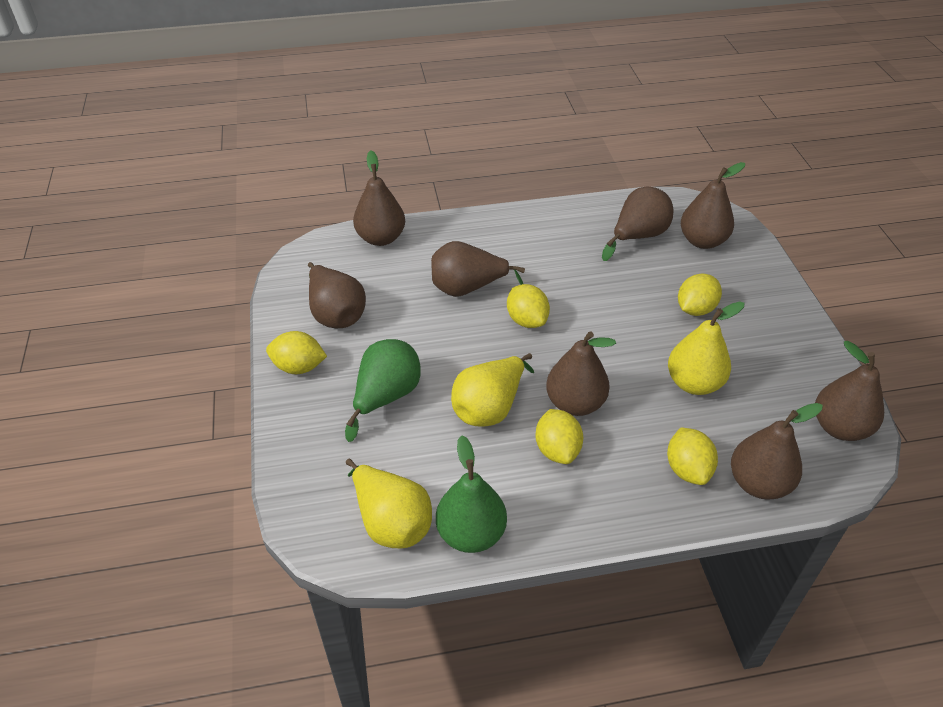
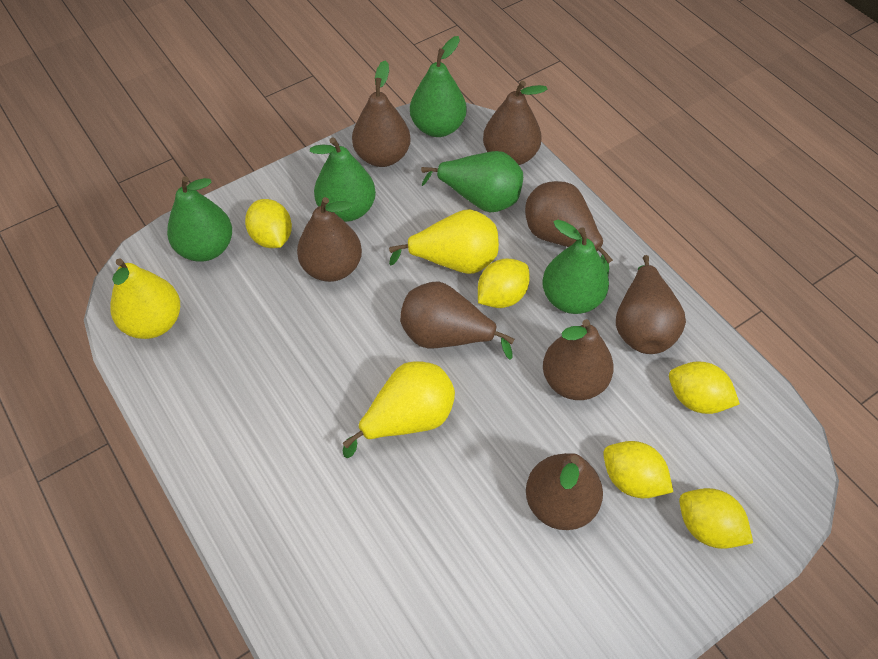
green pear: 2 -> 5

